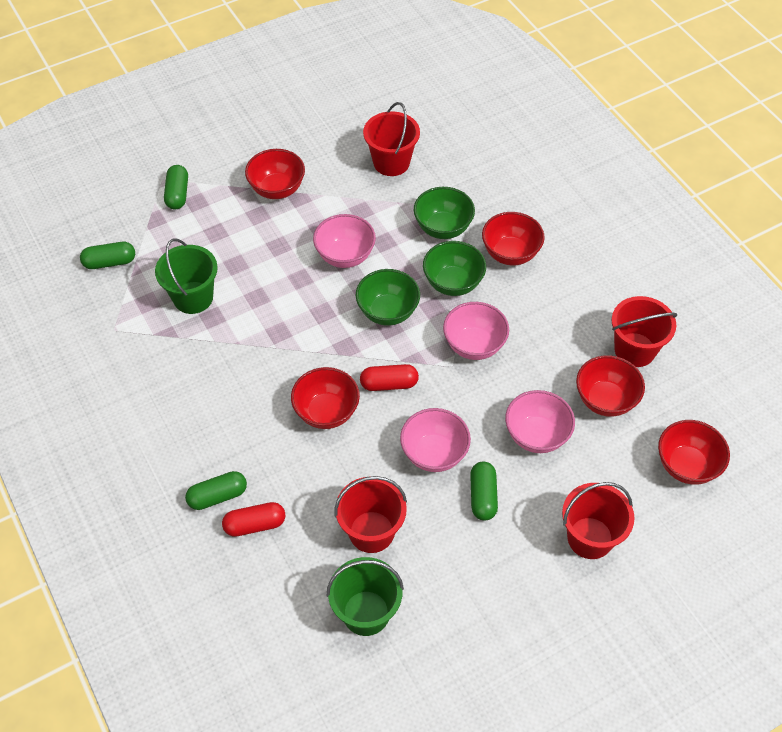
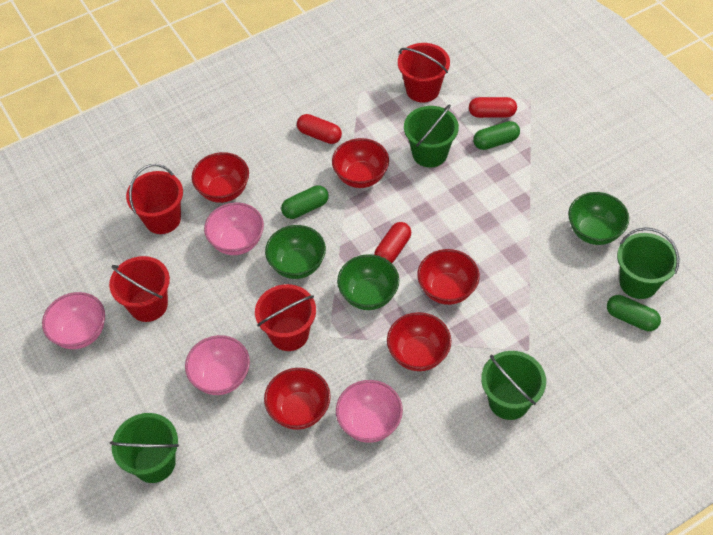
green bucket: 2 -> 4
green capsule: 4 -> 3
red capsule: 2 -> 3

